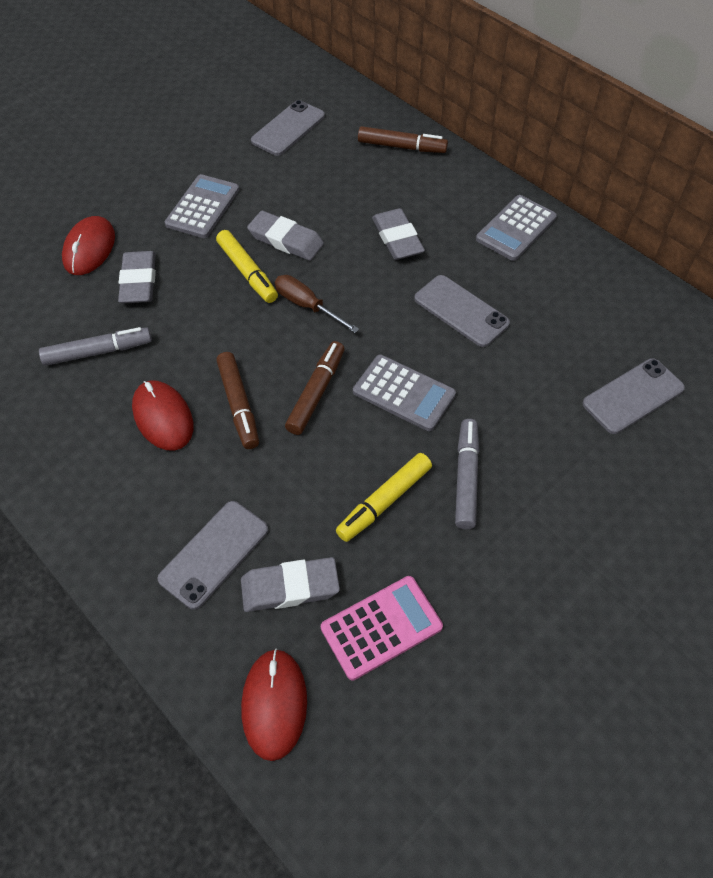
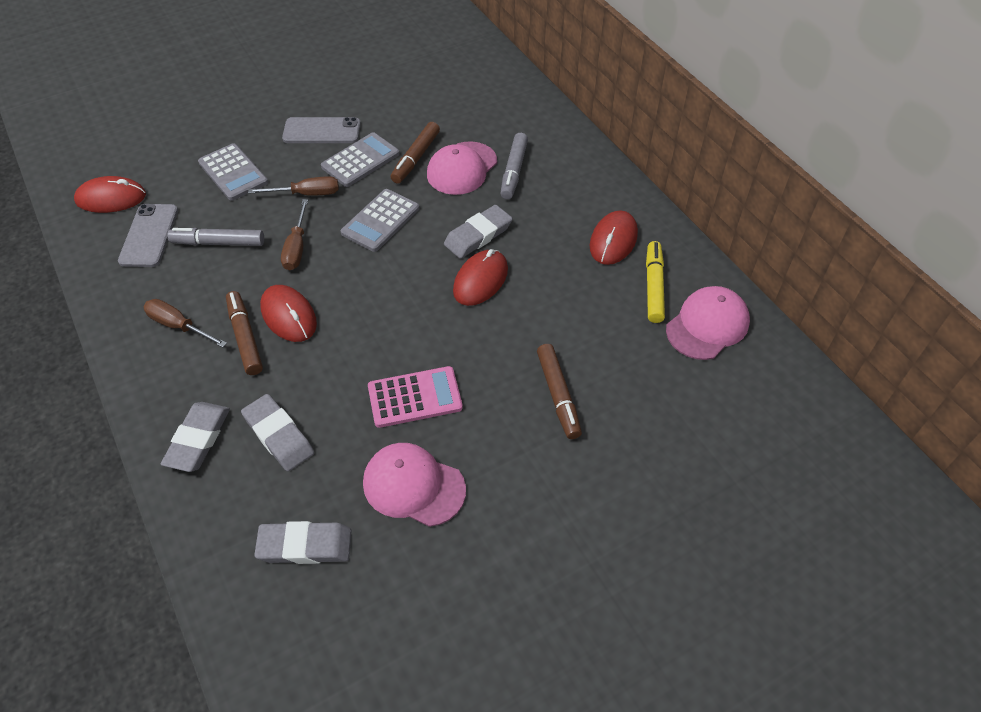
brown screwdriver: 1 -> 3
grey phone: 4 -> 2
pink cap: 0 -> 3
red mouse: 3 -> 4
yellow marker: 2 -> 1

